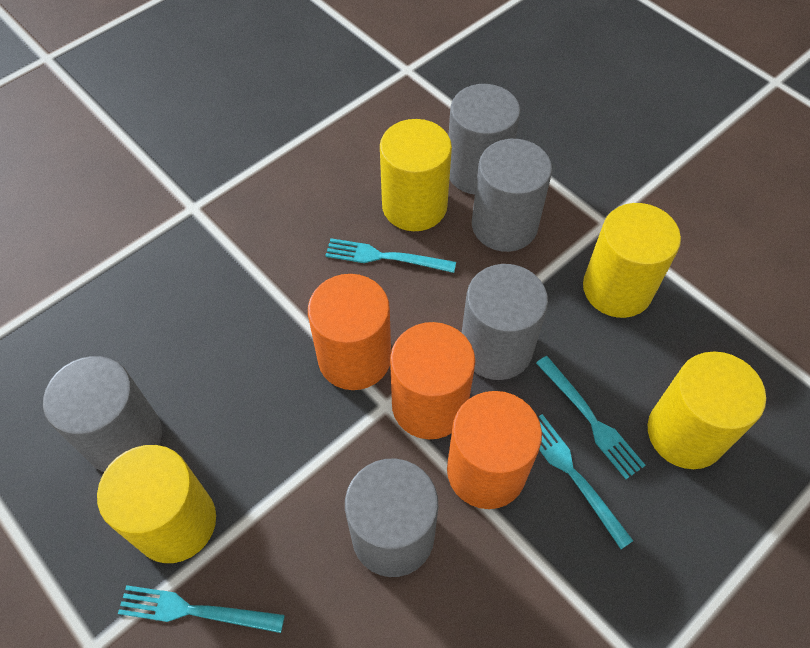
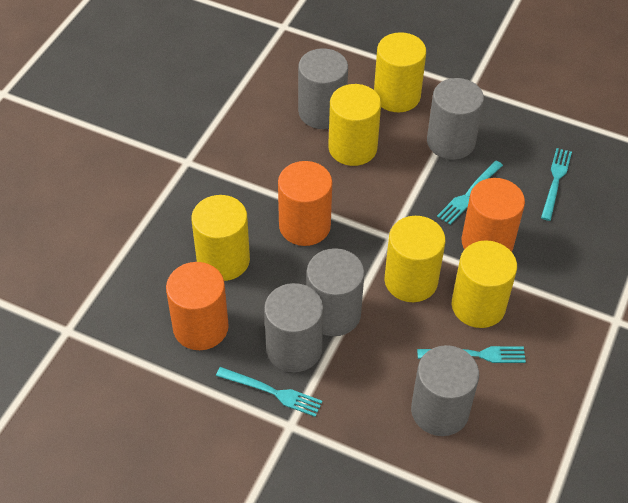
yellow cylinder: 4 -> 5

